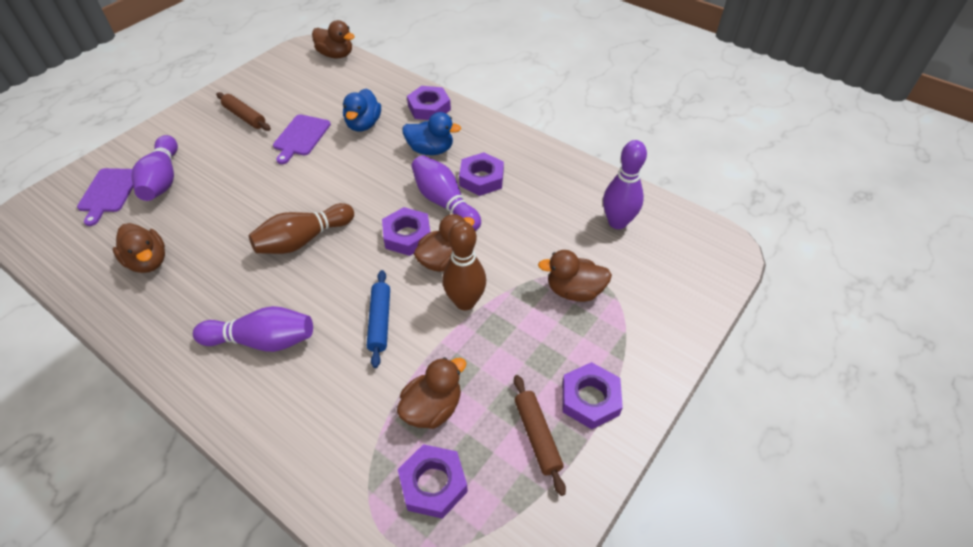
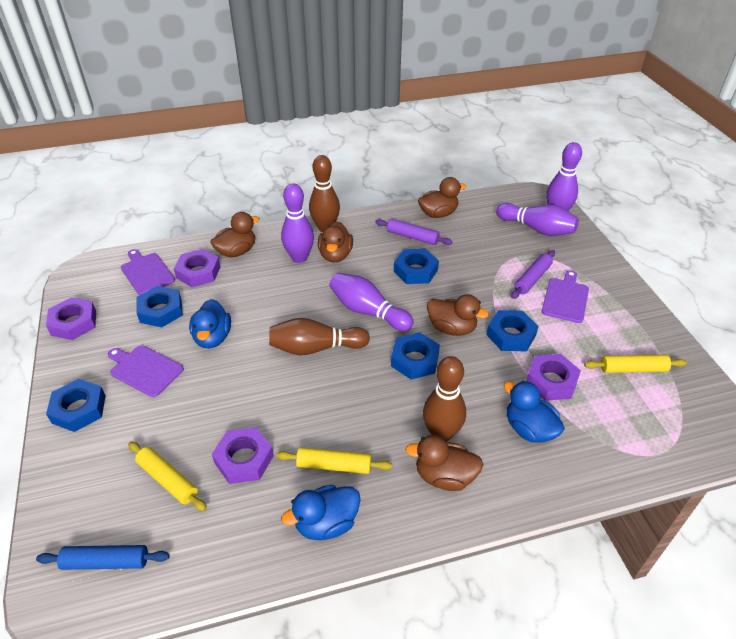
blue duck: 2 -> 3
blue nut: 0 -> 5
brown bowling pin: 2 -> 3
brown rolling pin: 2 -> 0
purple cutting board: 2 -> 3
purple nut: 5 -> 4
purple rolling pin: 0 -> 2
yellow rolling pin: 0 -> 3

